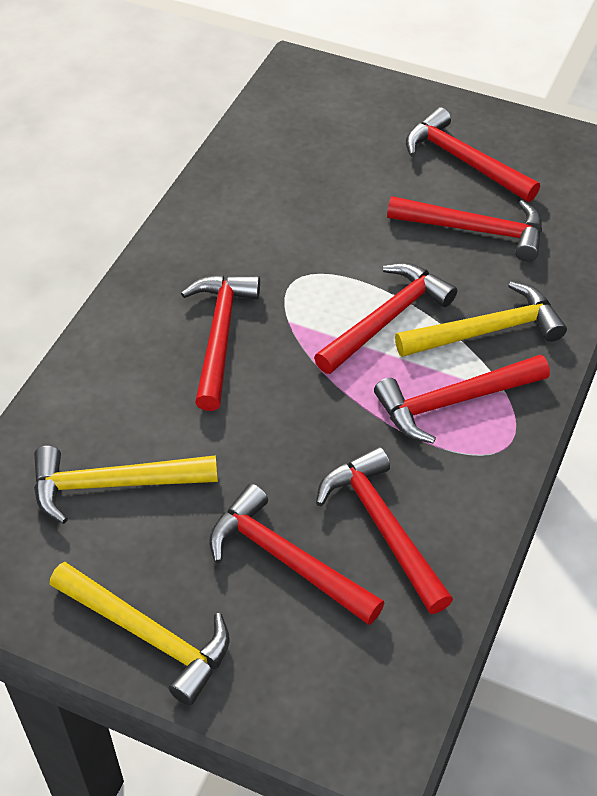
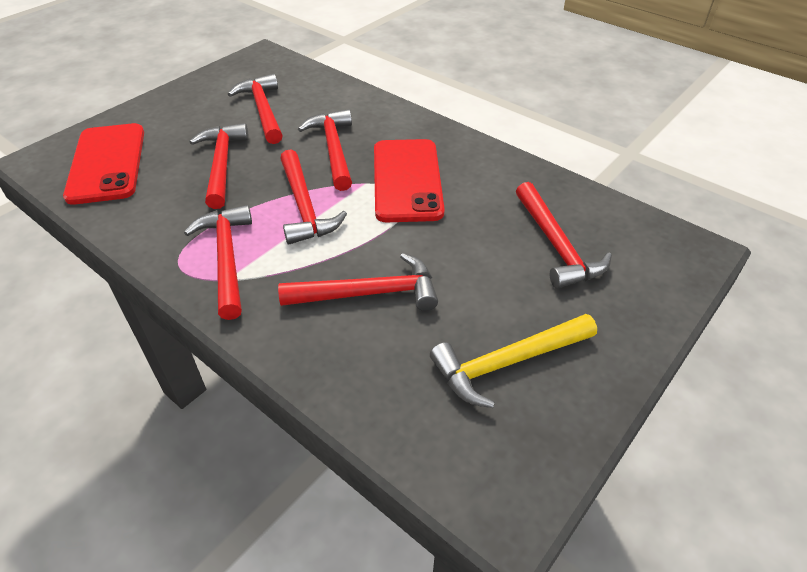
red phone: 0 -> 2
yellow hammer: 3 -> 1

